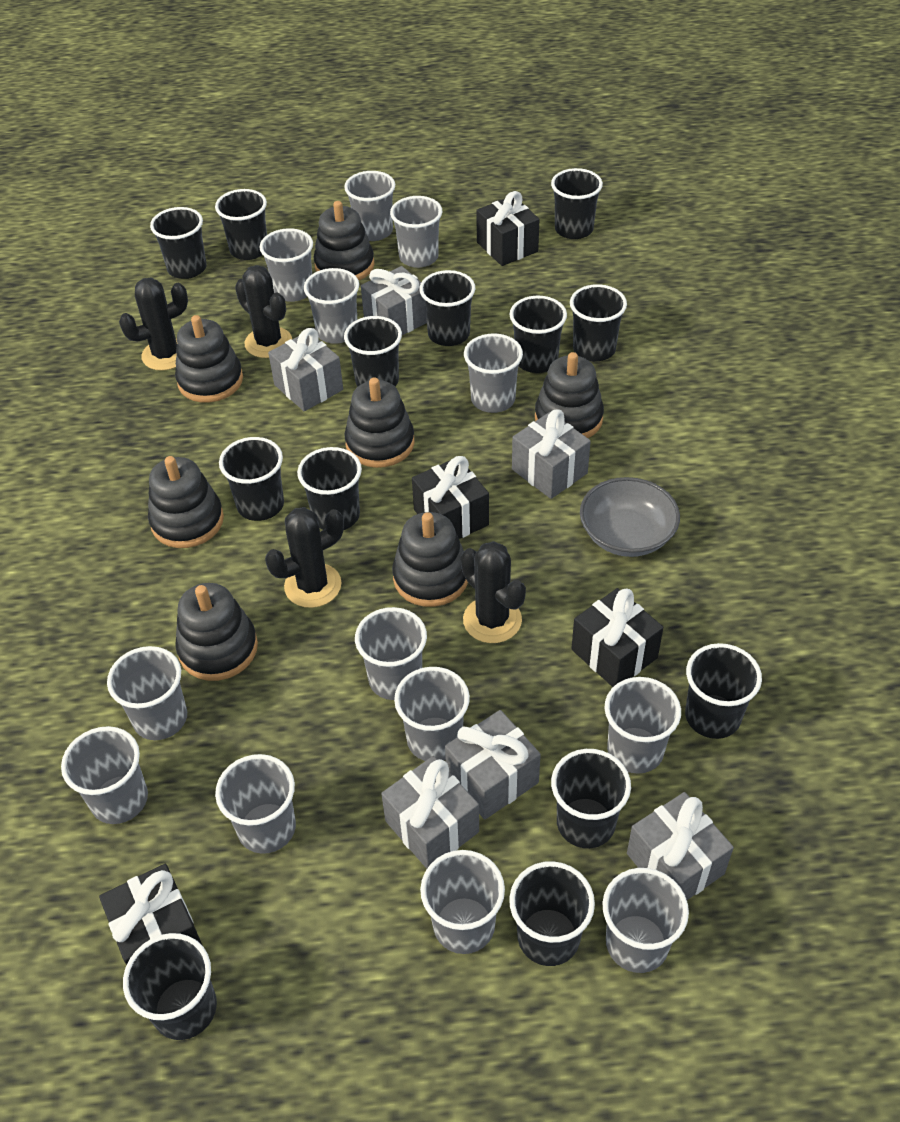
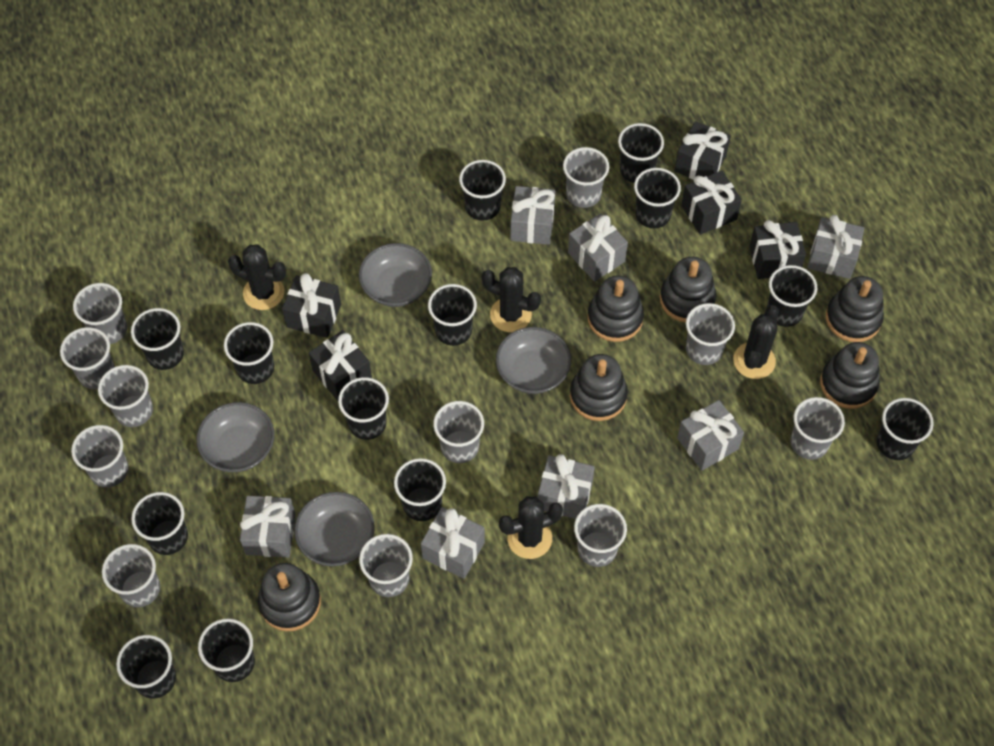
black gift: 4 -> 5
black stacking toy: 7 -> 6
grey bowl: 1 -> 4
grey cup: 13 -> 11
grey gift: 6 -> 7

